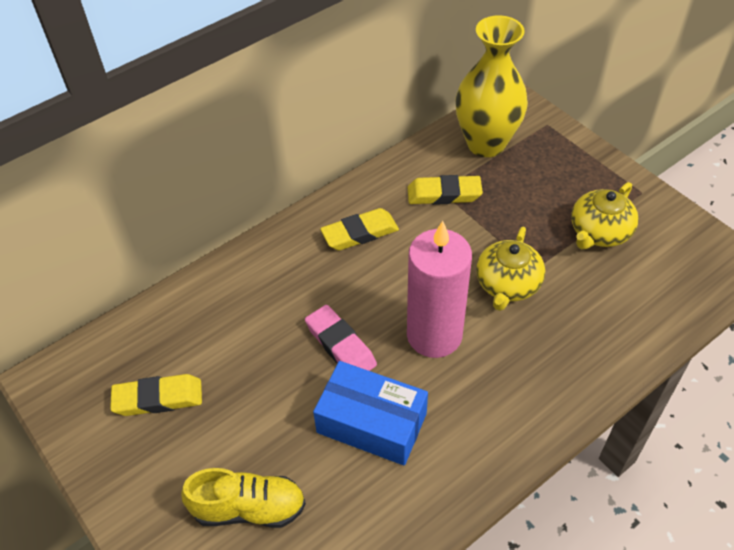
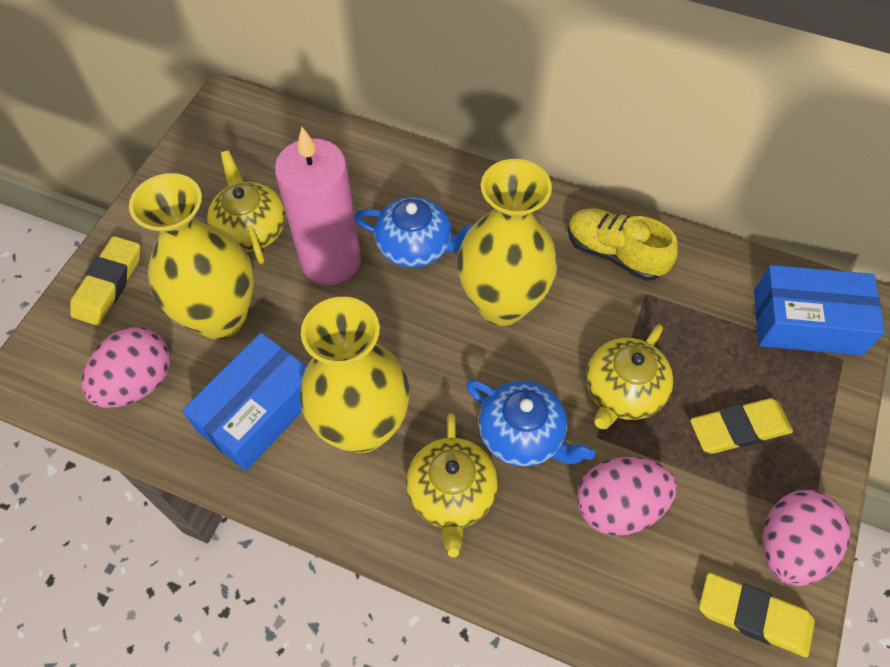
blue box: 1 -> 2
blue teapot: 0 -> 2
pink egg: 0 -> 3
pink eraser: 1 -> 0
yellow teapot: 2 -> 3
yellow vase: 1 -> 3

